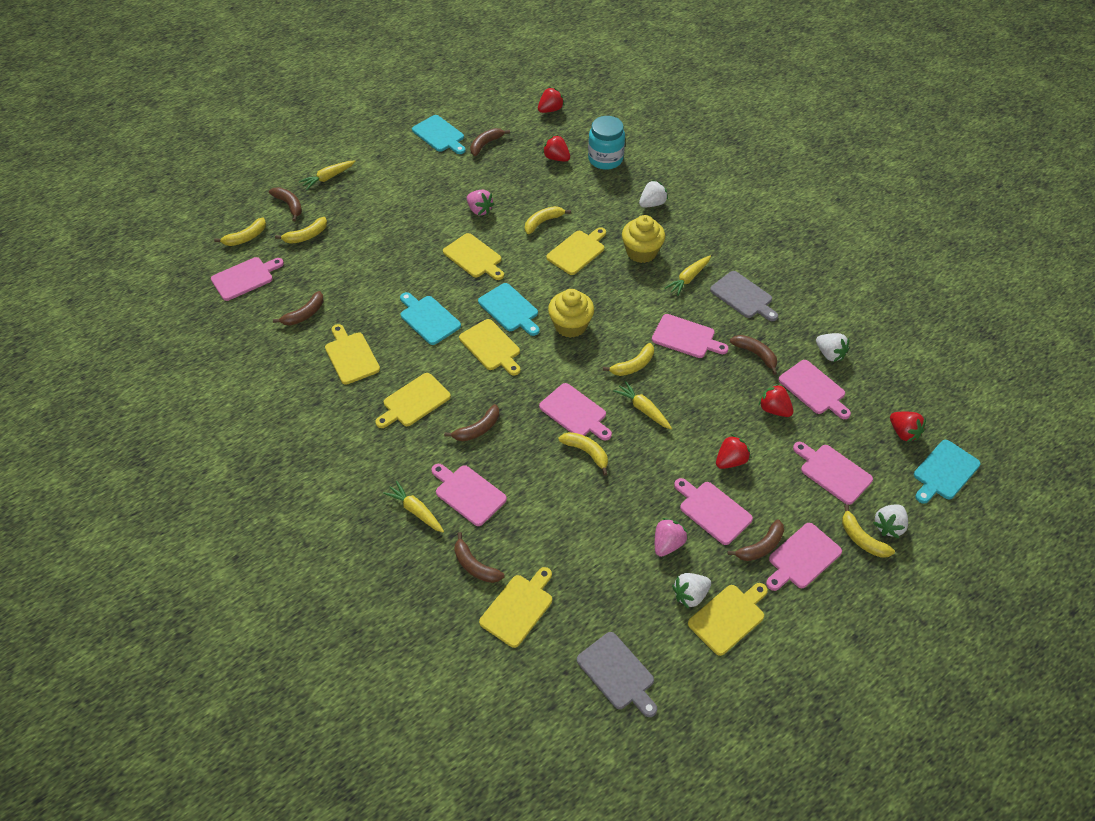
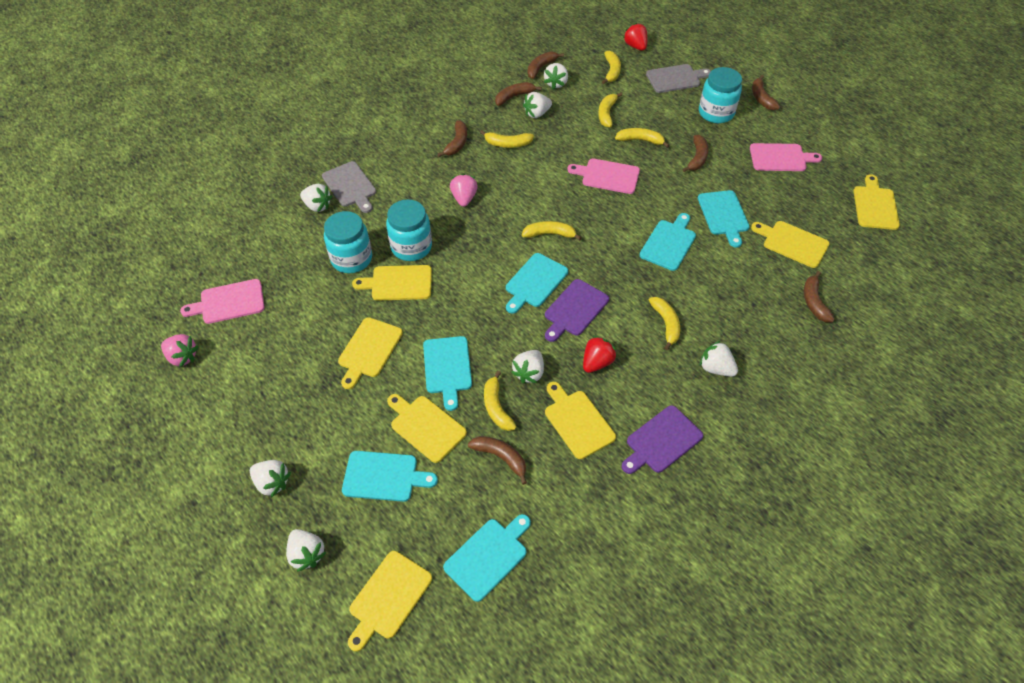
pink cutting board: 8 -> 3
purple cutting board: 0 -> 2
red strawberry: 5 -> 2
turquoise cutting board: 4 -> 6
turquoise jar: 1 -> 3
white strawberry: 4 -> 7
yellow banana: 6 -> 7
yellow carrot: 4 -> 0
yellow cupcake: 2 -> 0

